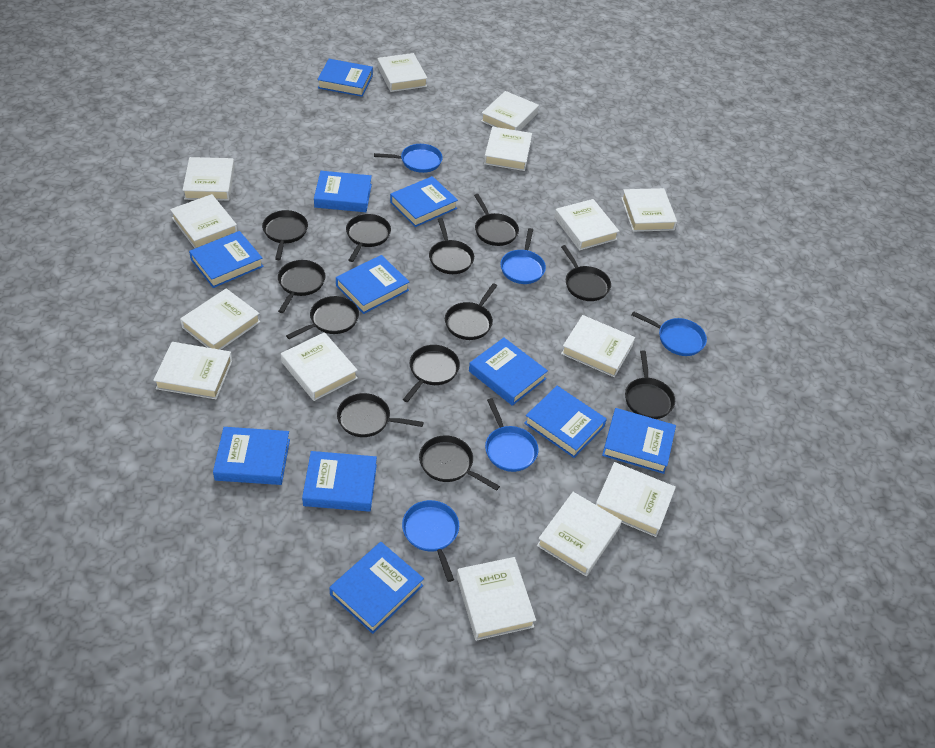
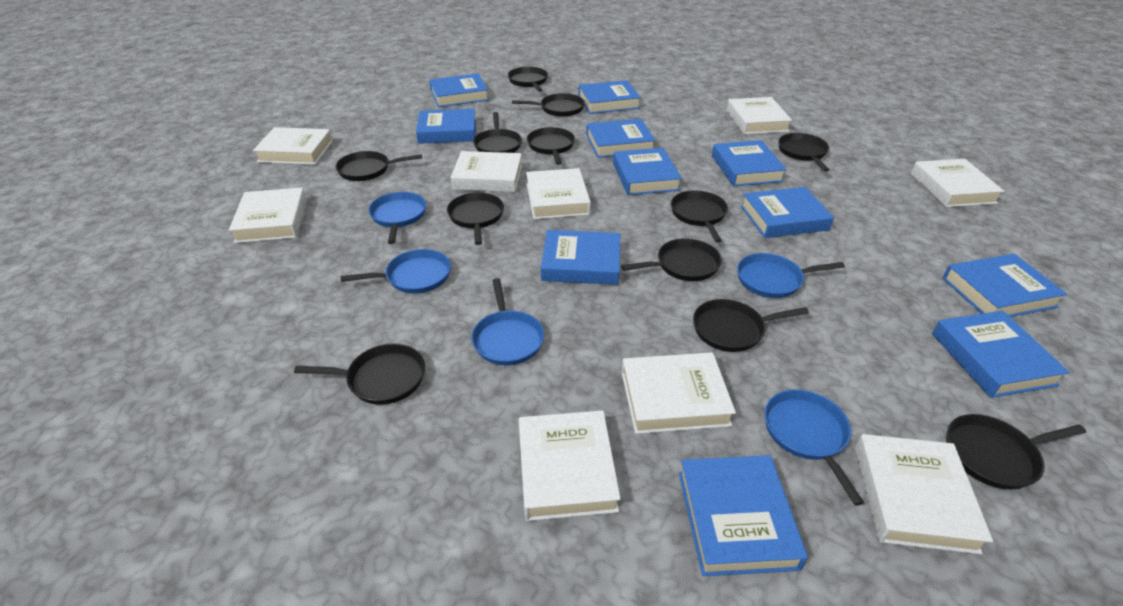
white book: 14 -> 9

